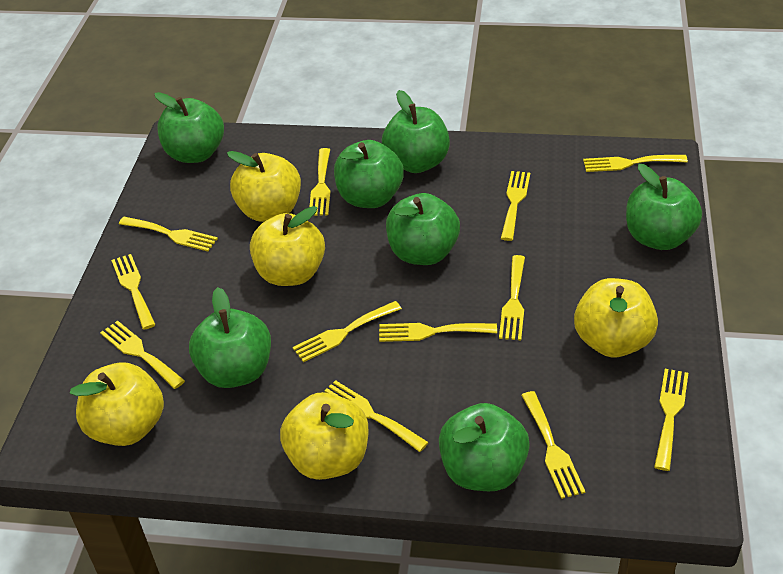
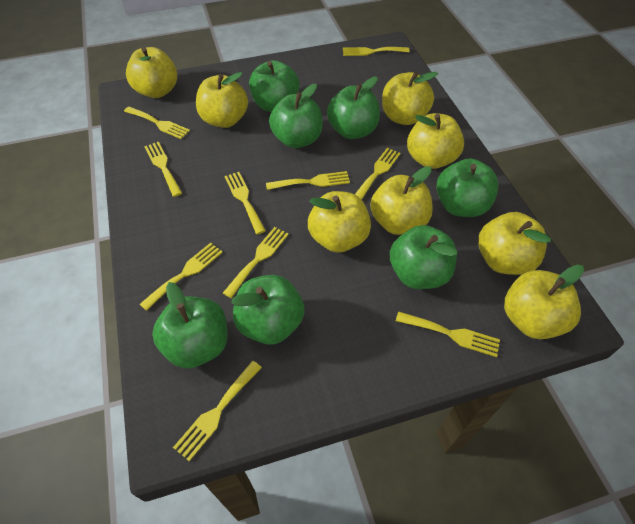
yellow apple: 5 -> 8
yellow fork: 12 -> 10

